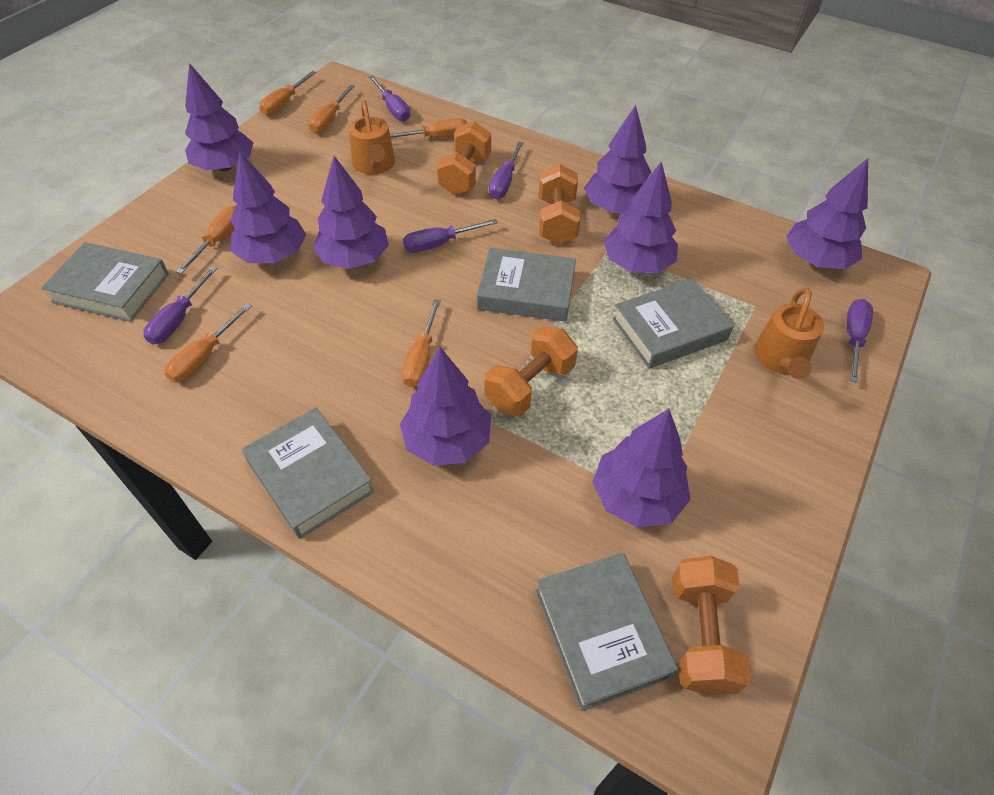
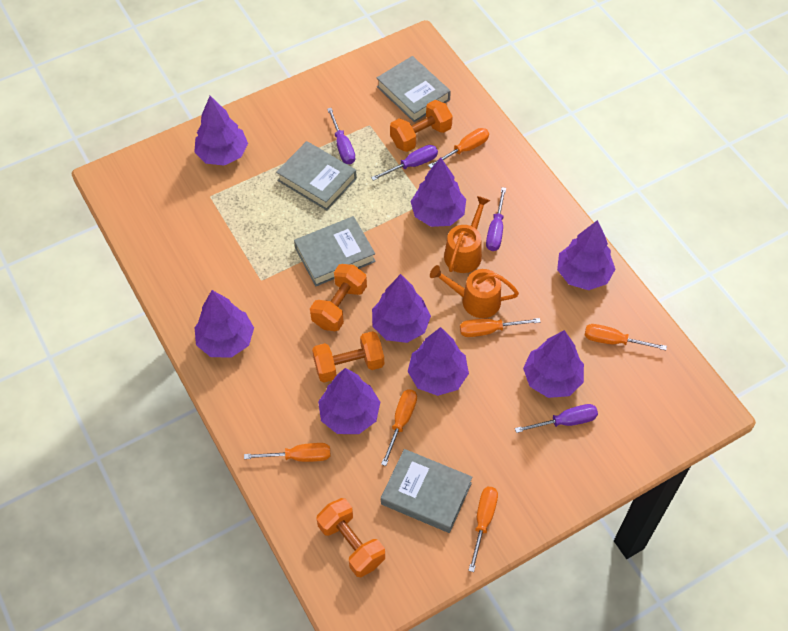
grey book: 5 -> 4
purple screwdriver: 5 -> 4

